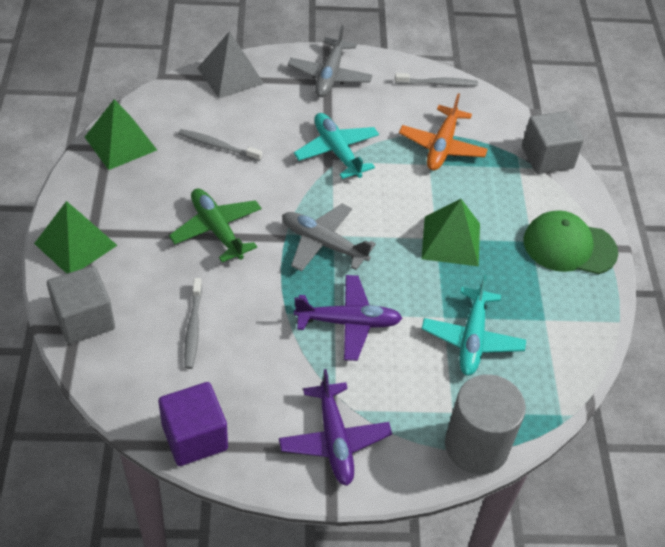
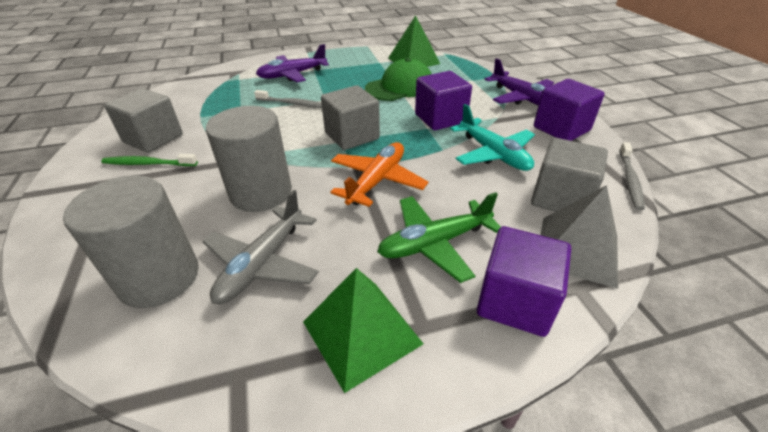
green pyramid: 3 -> 2
green toothbrush: 0 -> 1
grey cube: 2 -> 3
grey cylinder: 1 -> 2
grey plane: 2 -> 1
grey toothbrush: 3 -> 2
purple cube: 1 -> 3
turquoise plane: 2 -> 1

